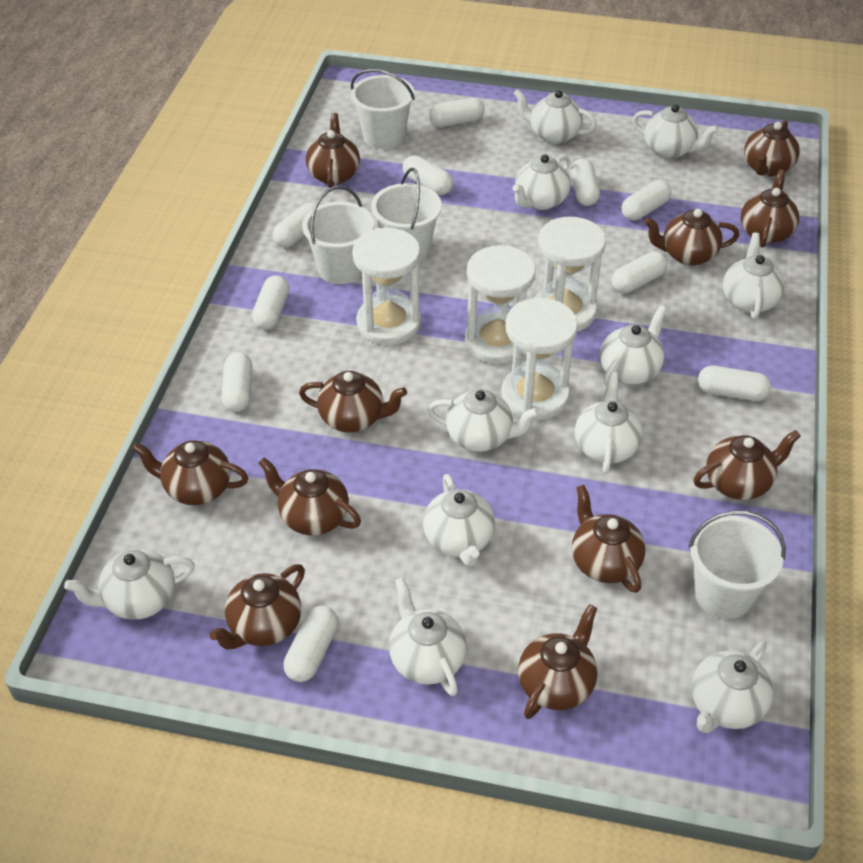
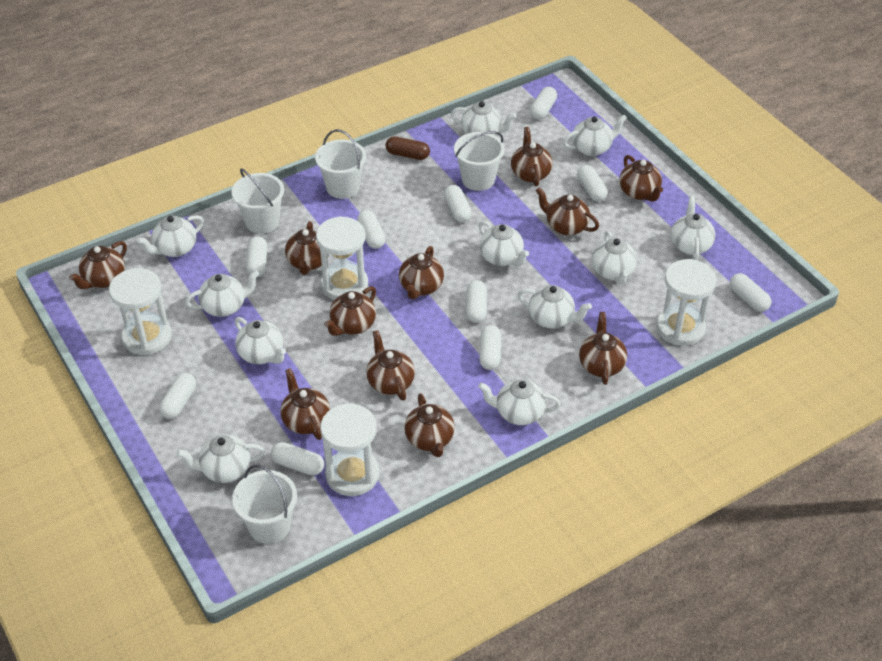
brown capsule: 0 -> 1

